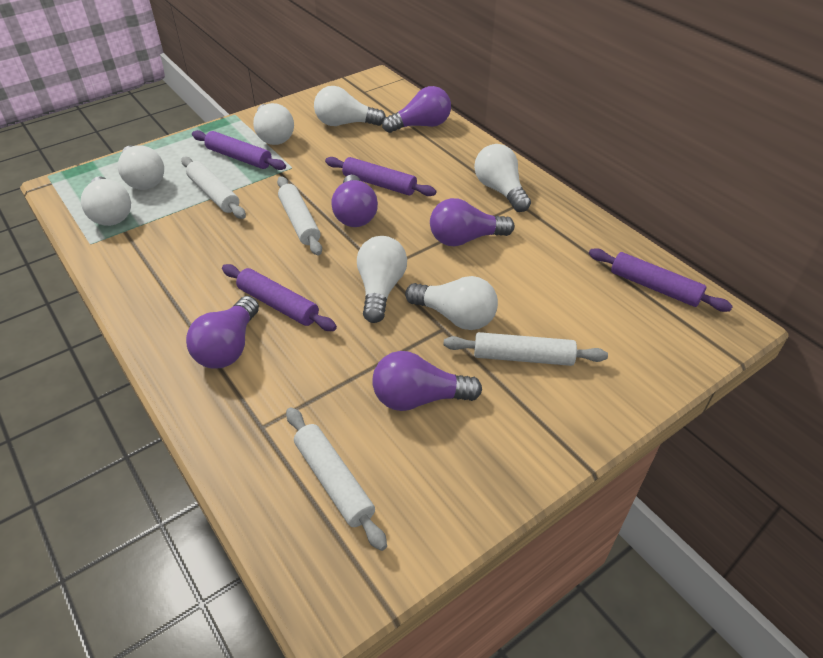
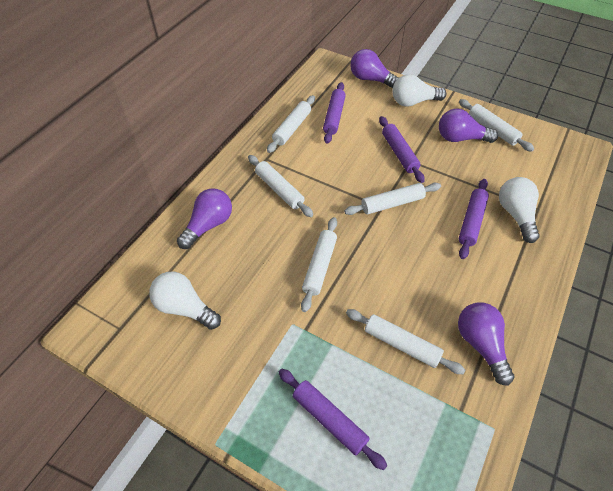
purple light bulb: 5 -> 4
white light bulb: 7 -> 3
white rolling pin: 4 -> 6

